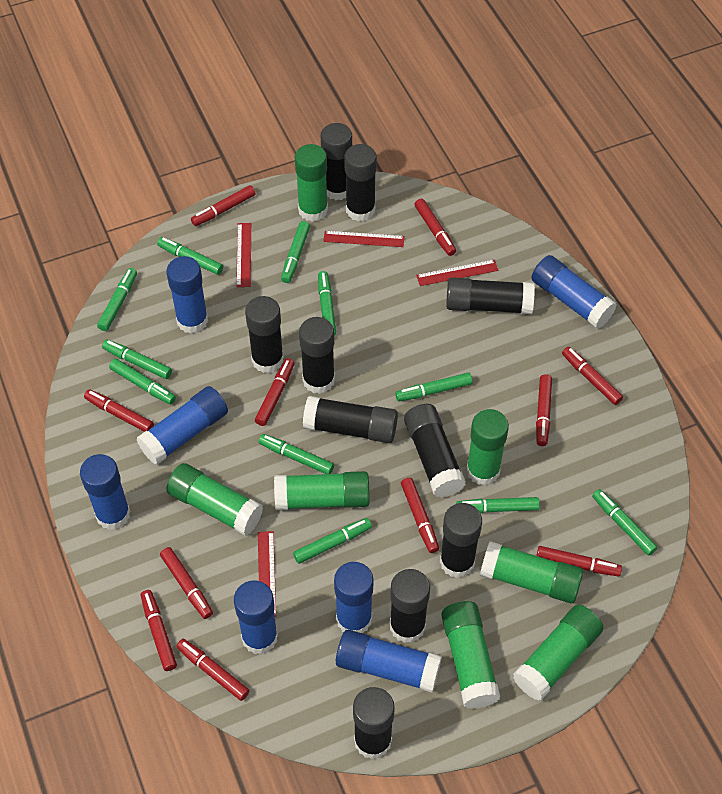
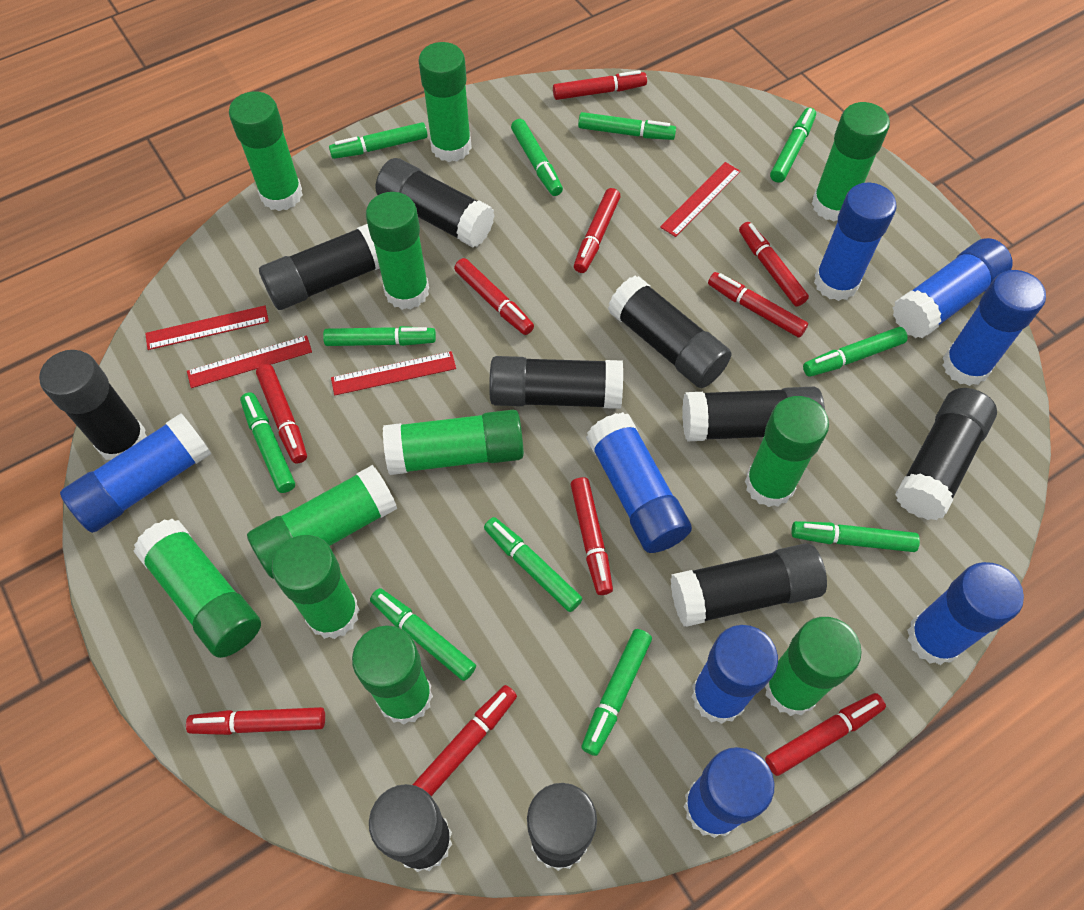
blue glue stick: 7 -> 8
green glue stick: 7 -> 11
red marker: 11 -> 10

